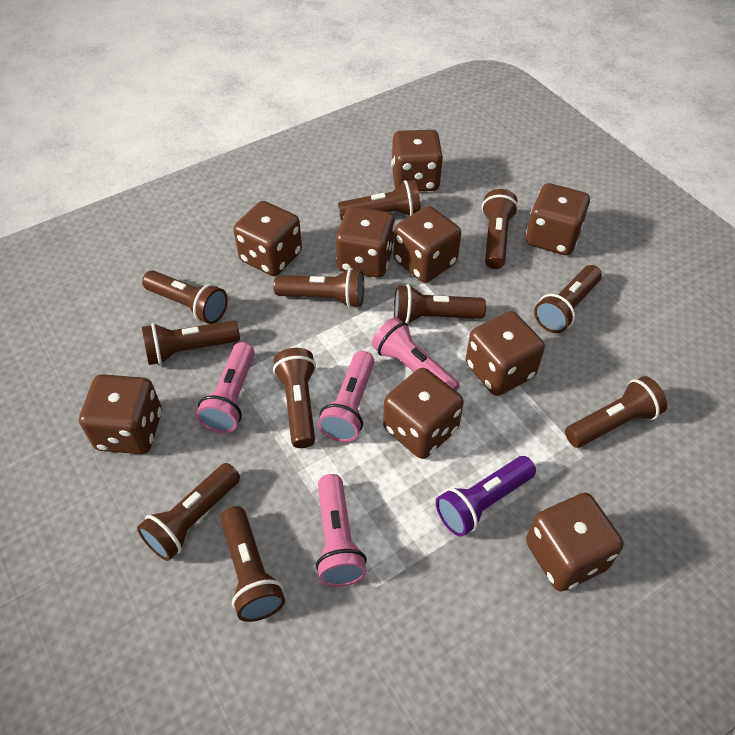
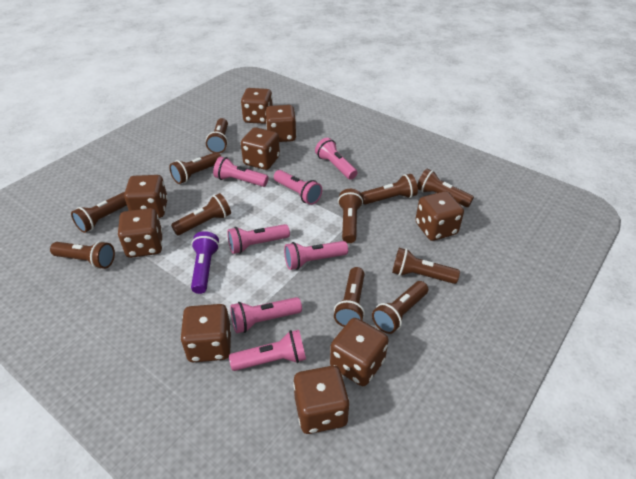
pink flashlight: 4 -> 7

